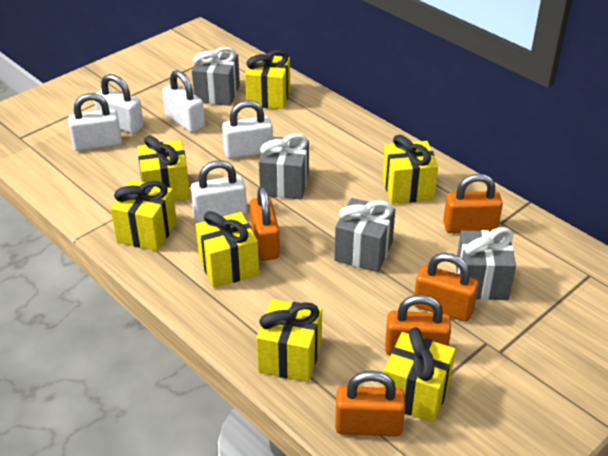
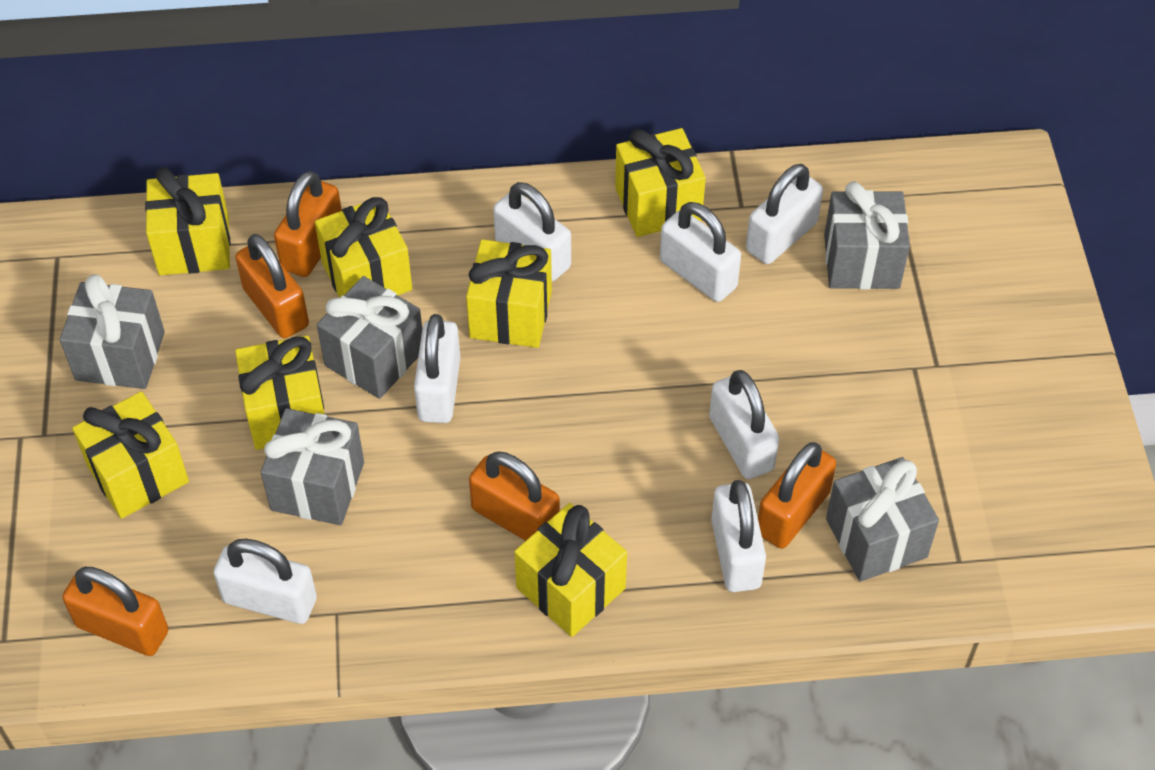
grey gift: 4 -> 5
white padlock: 5 -> 7

